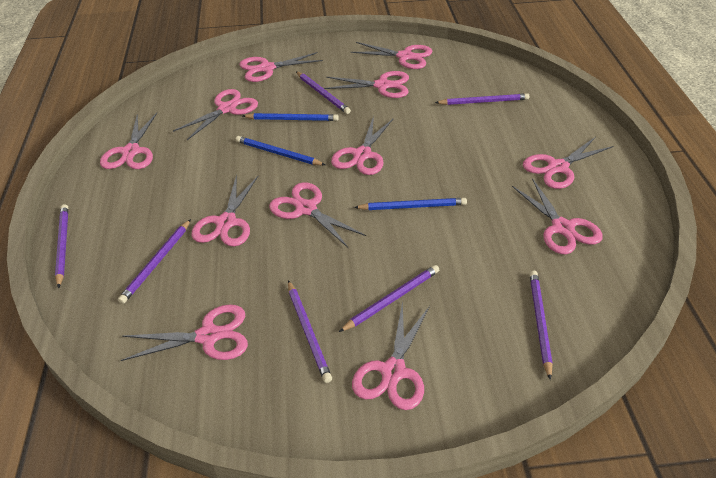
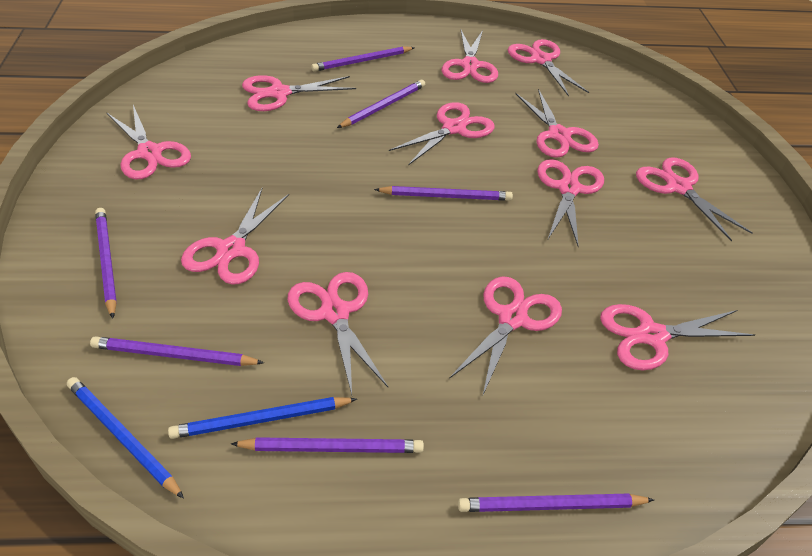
blue pencil: 3 -> 2

